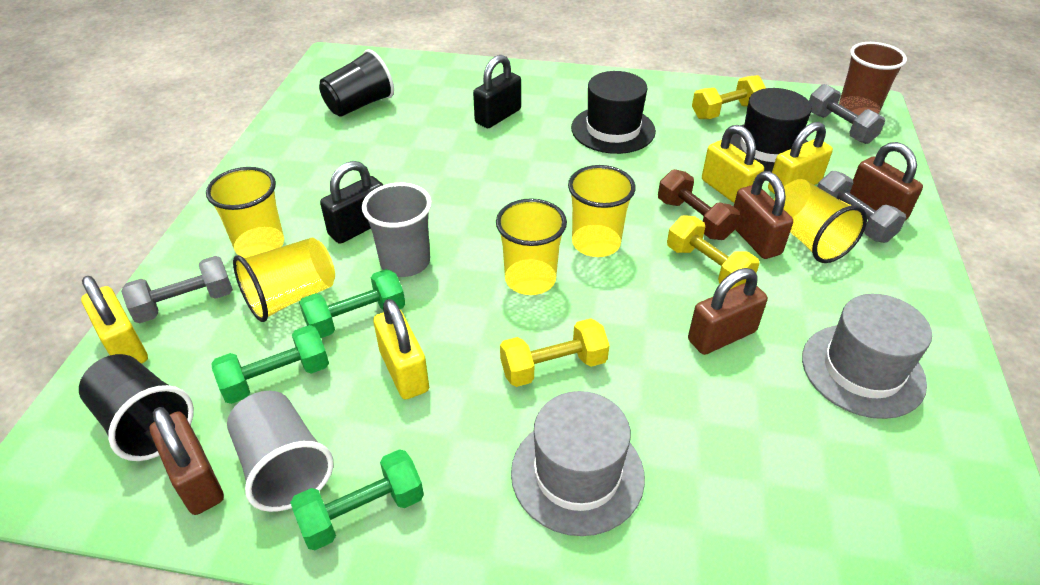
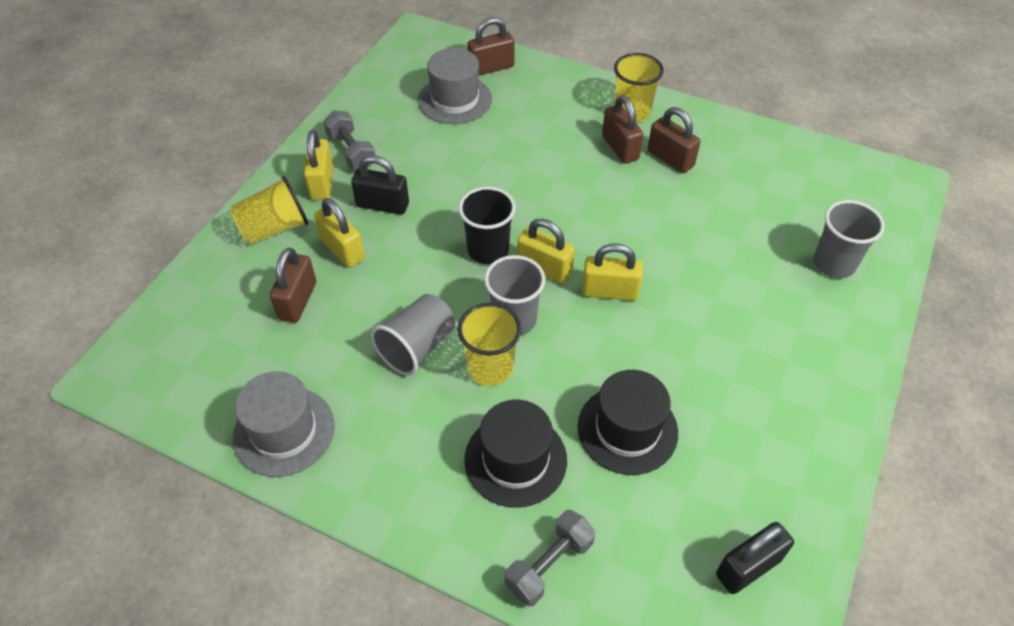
black cup: 2 -> 1
brown cup: 1 -> 0
brown dumbbell: 1 -> 0
green dumbbell: 3 -> 0
grey cup: 2 -> 3
grey dumbbell: 3 -> 2
yellow cup: 5 -> 3
yellow dumbbell: 3 -> 0

